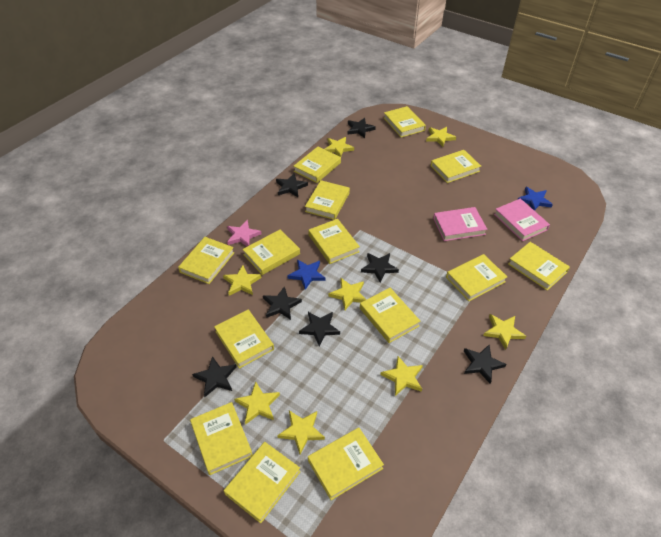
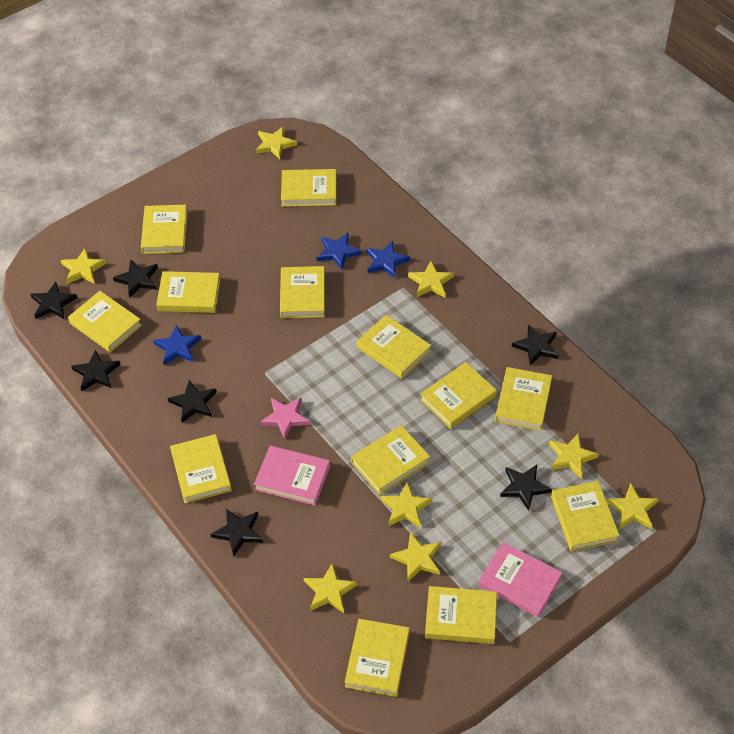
blue star: 2 -> 3
yellow book: 14 -> 13

